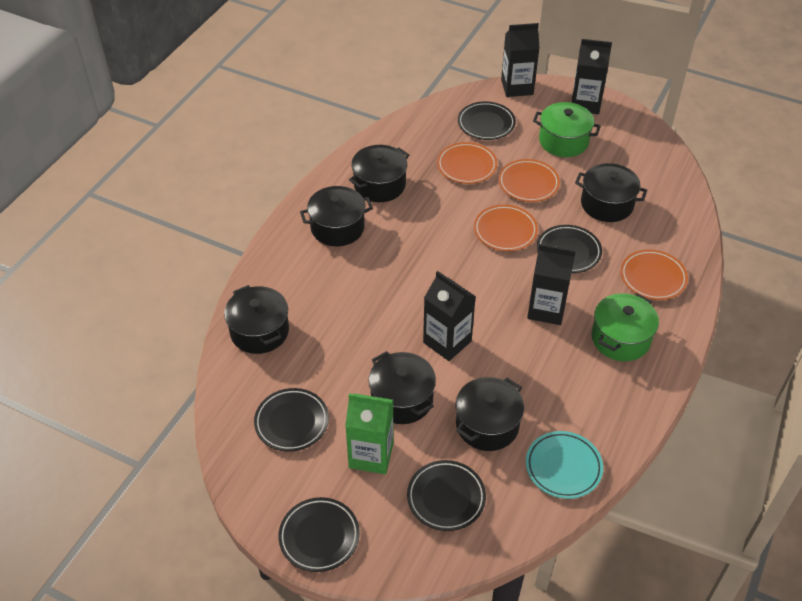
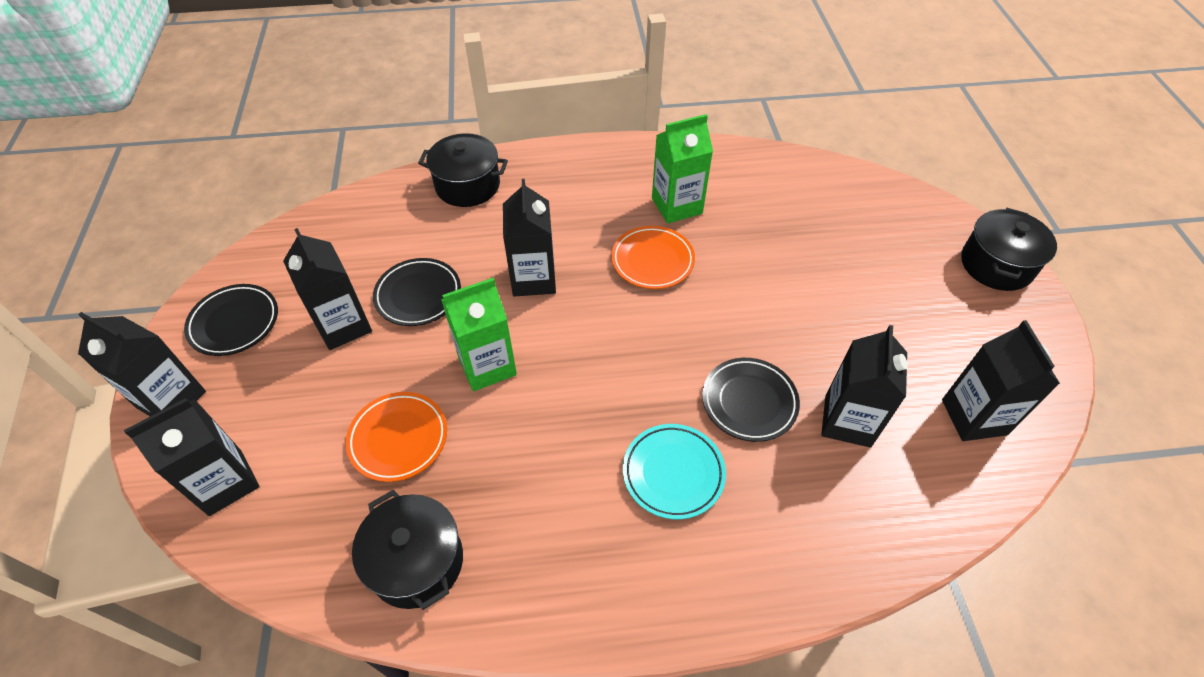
black carton: 4 -> 6
black plate: 5 -> 3
black pot: 6 -> 3
green carton: 1 -> 2
green pot: 2 -> 0
orange plate: 4 -> 2

